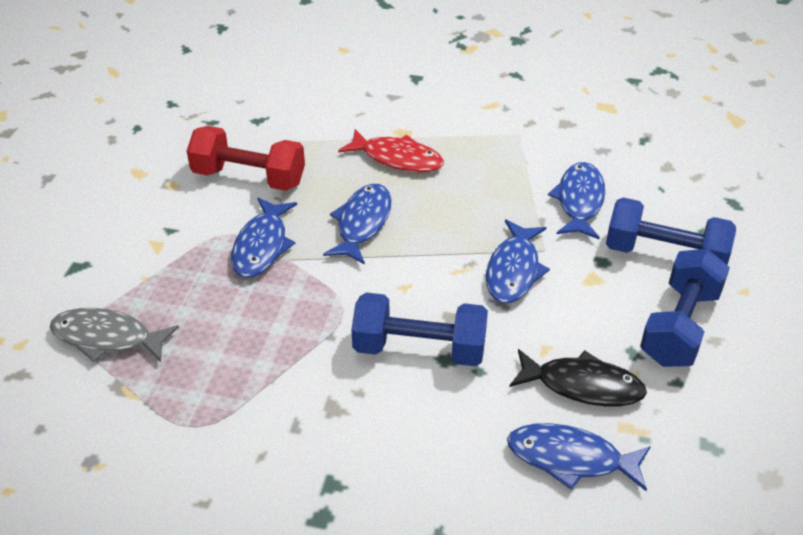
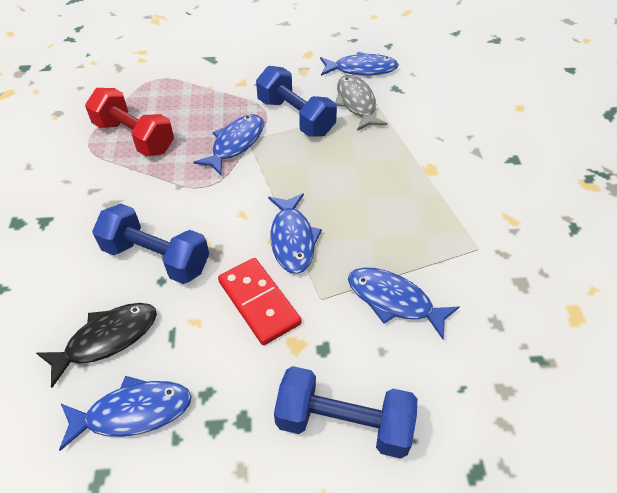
red domino: 0 -> 1
red fish: 1 -> 0

